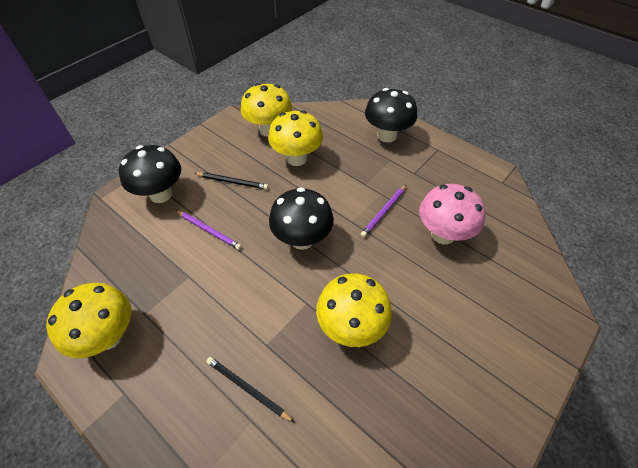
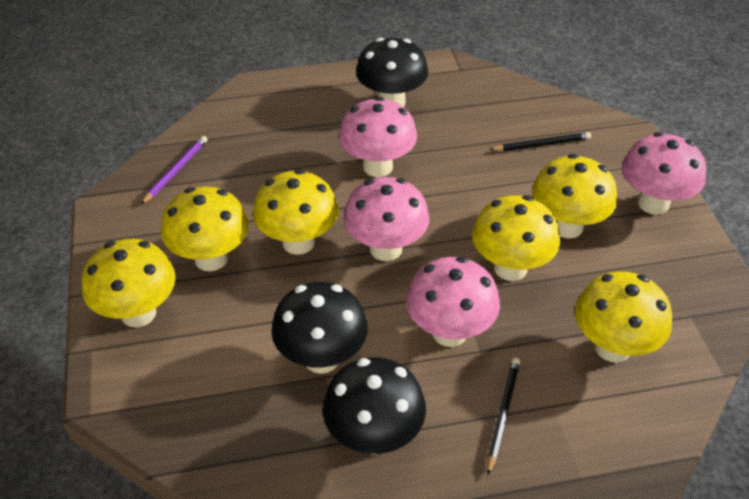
pink mushroom: 1 -> 4
purple pencil: 2 -> 1
yellow mushroom: 4 -> 6

